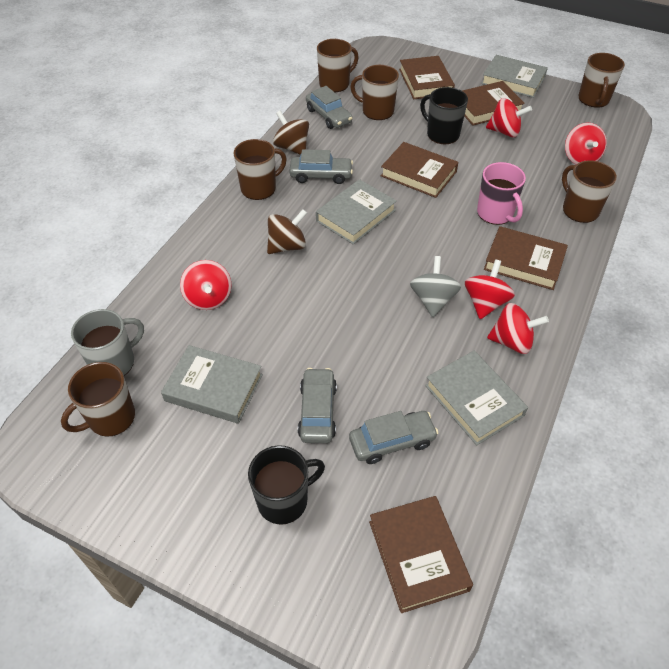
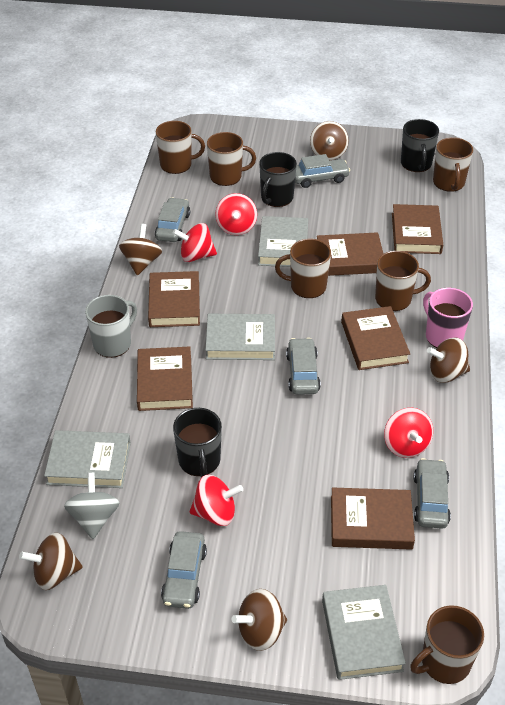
black mug: 2 -> 3
brown book: 5 -> 6
brown spinning top: 2 -> 5
grey car: 4 -> 5
red spinning top: 5 -> 4

